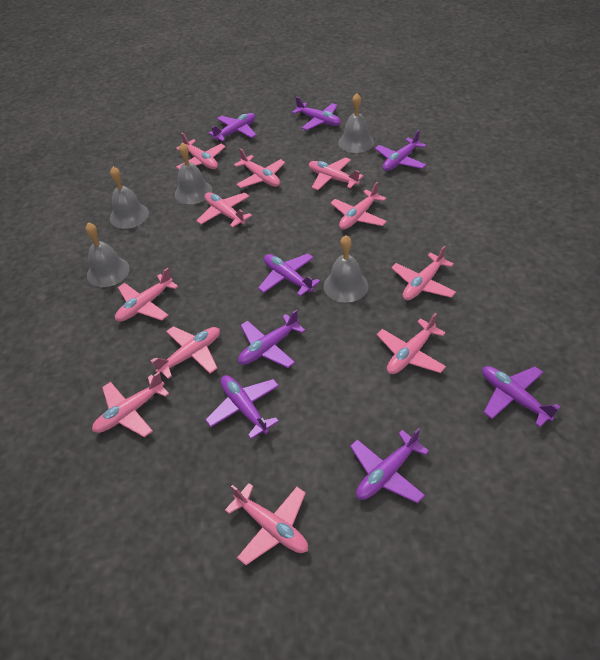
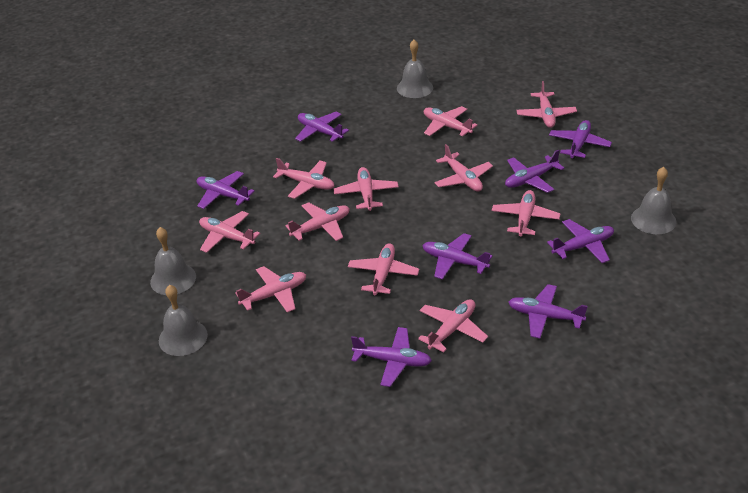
grey bell: 5 -> 4

